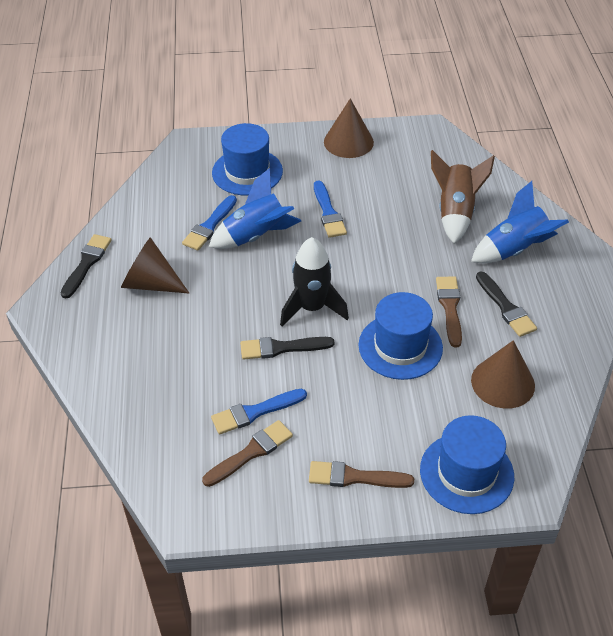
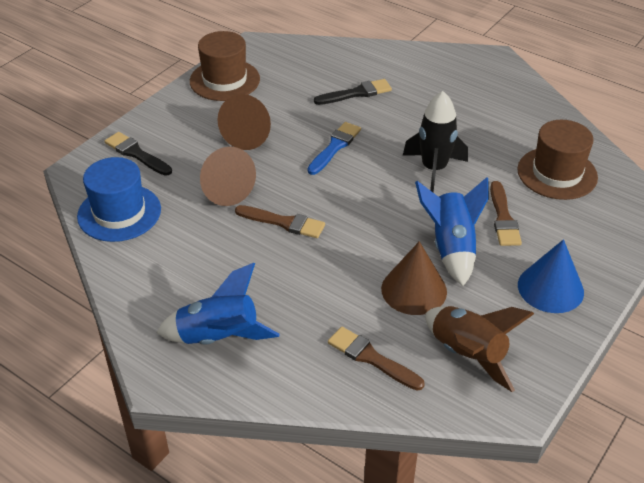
black brush: 3 -> 2
blue brush: 3 -> 1
blue cone: 0 -> 1
blue hat: 3 -> 1
brown hat: 0 -> 2

